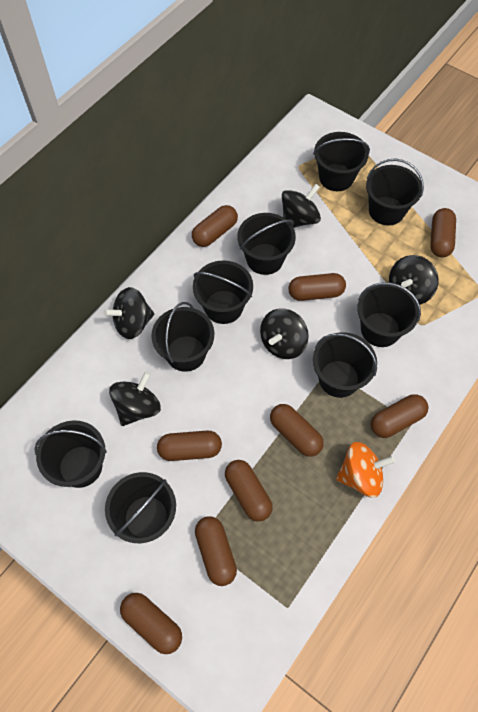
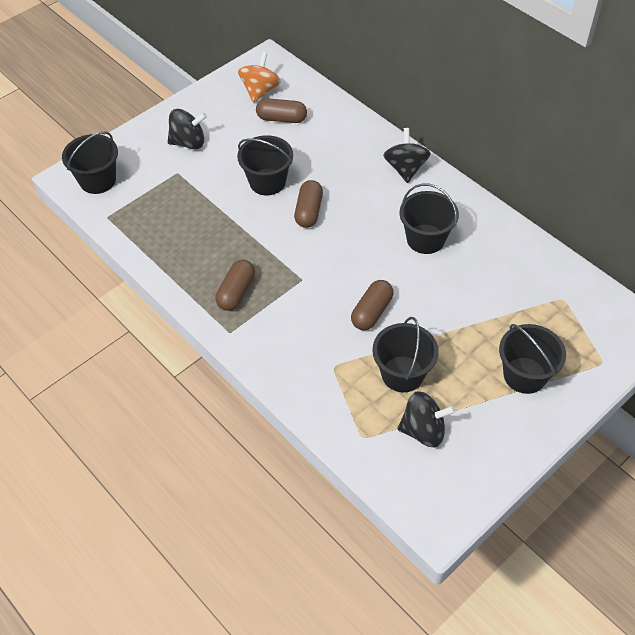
black bucket: 9 -> 5
black spinning top: 5 -> 3
brown capsule: 9 -> 4

